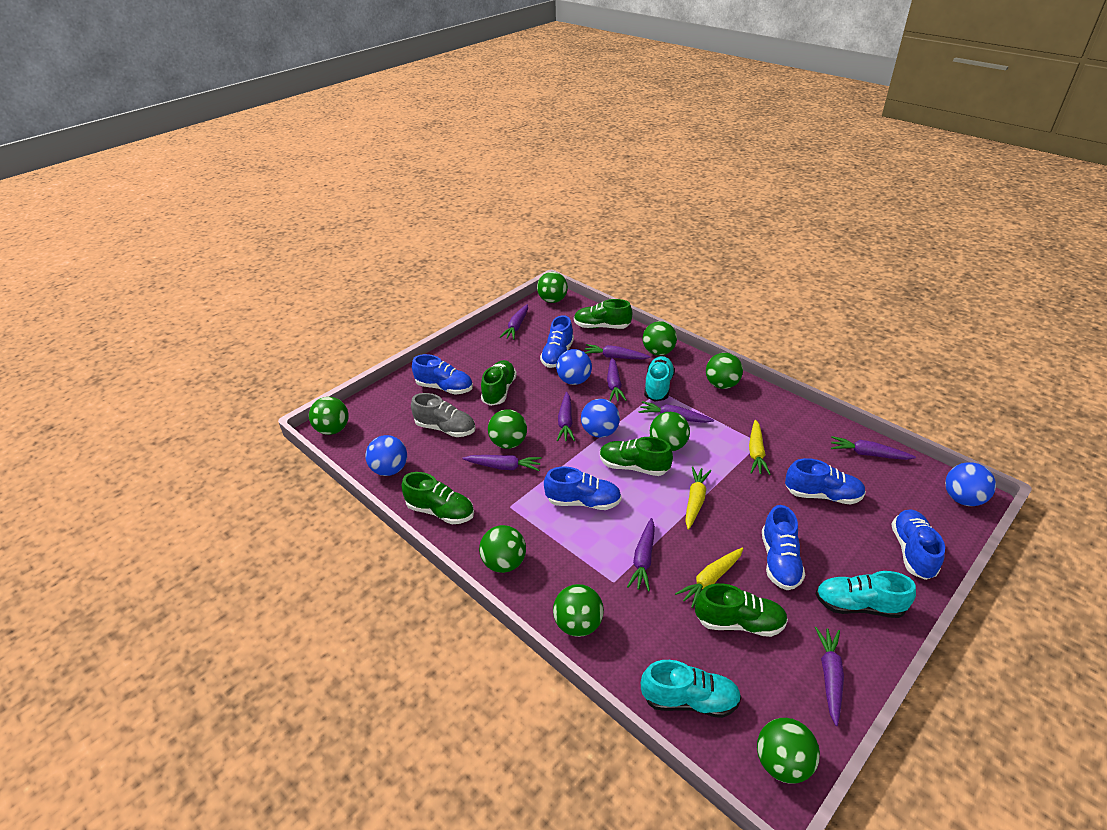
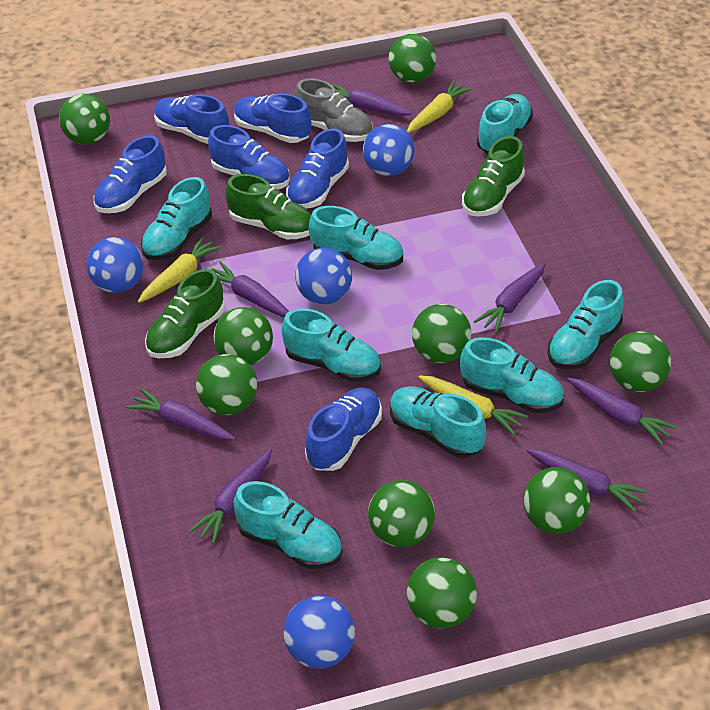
green shoe: 5 -> 3
purple carrot: 9 -> 7
turquoise shoe: 3 -> 8

